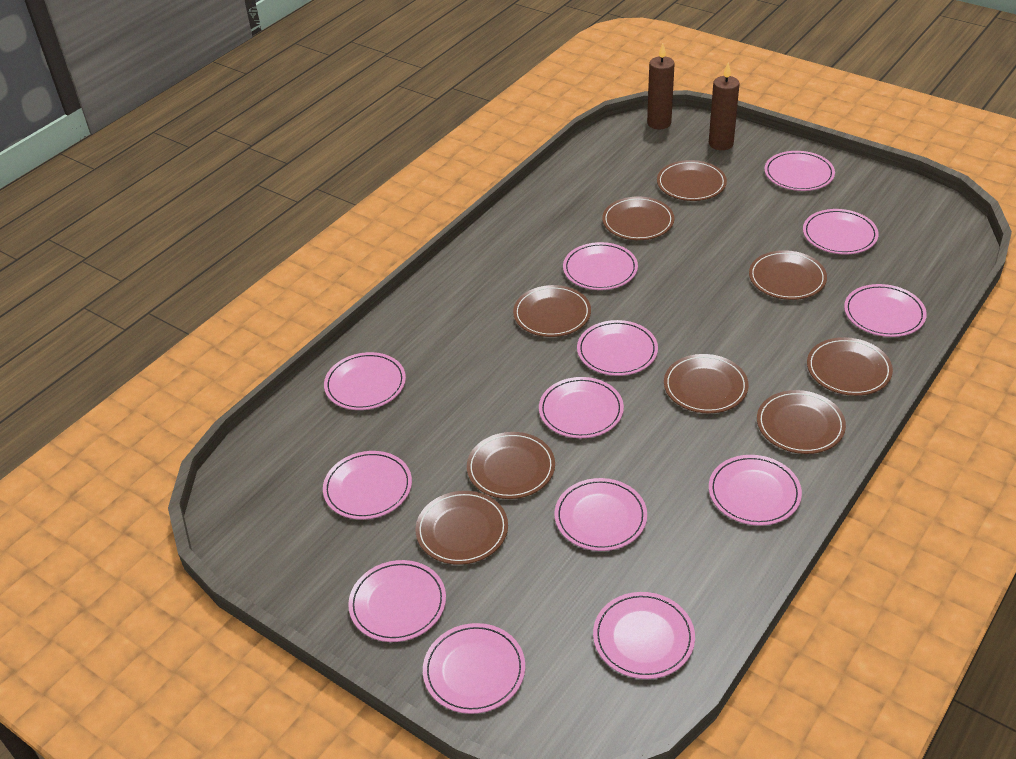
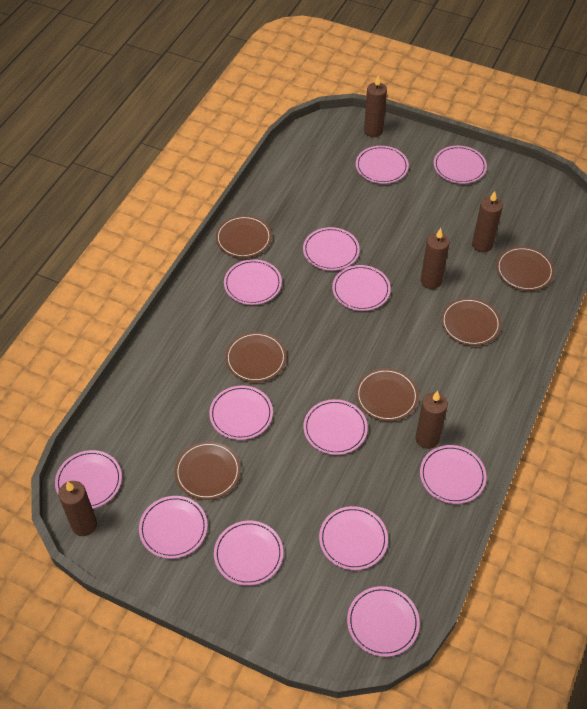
brown candle: 2 -> 5
brown plate: 9 -> 6

